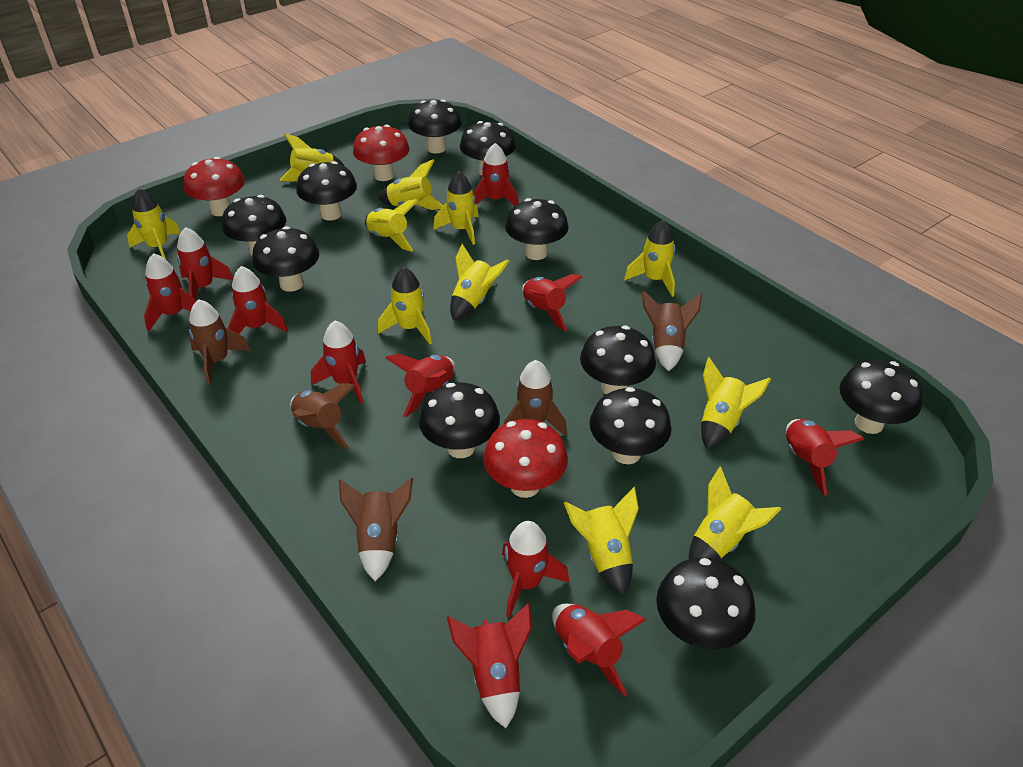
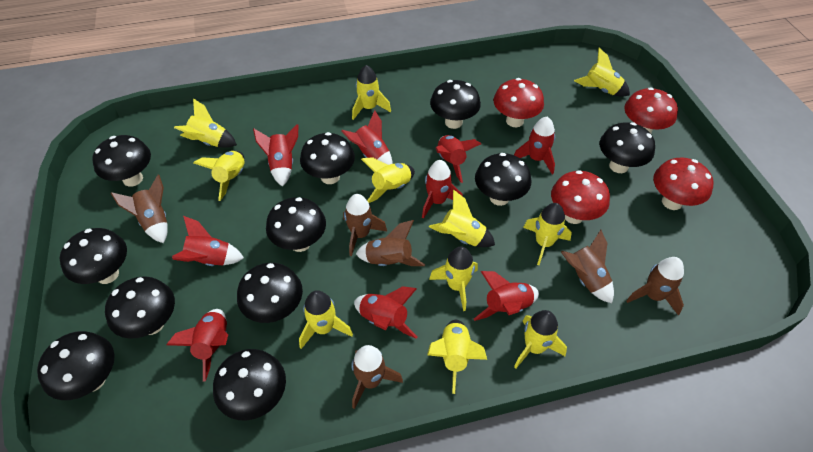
brown rocket: 5 -> 6
red mushroom: 3 -> 4
red rocket: 11 -> 9

